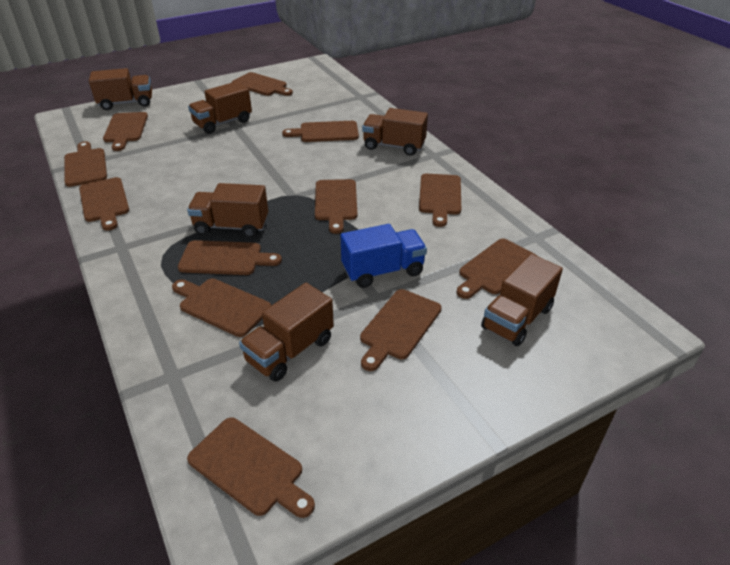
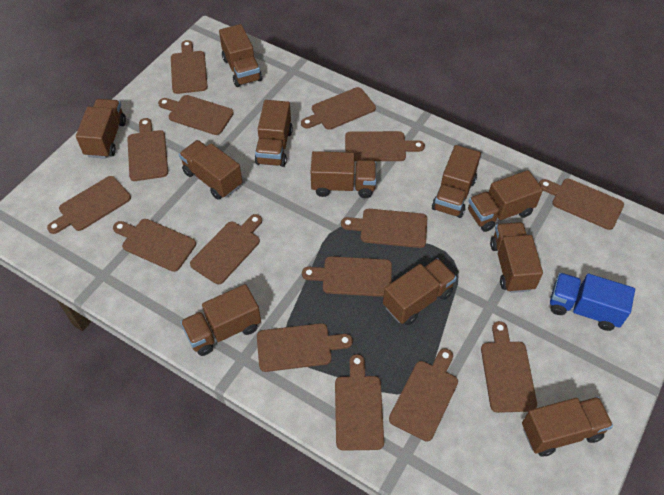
brown cutting board: 12 -> 15
brown truck: 6 -> 11

